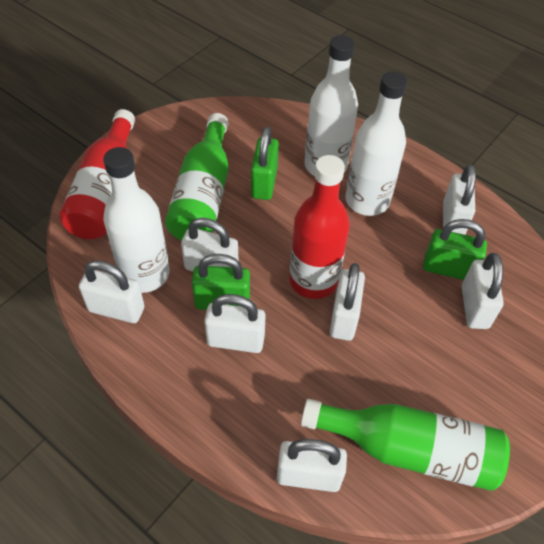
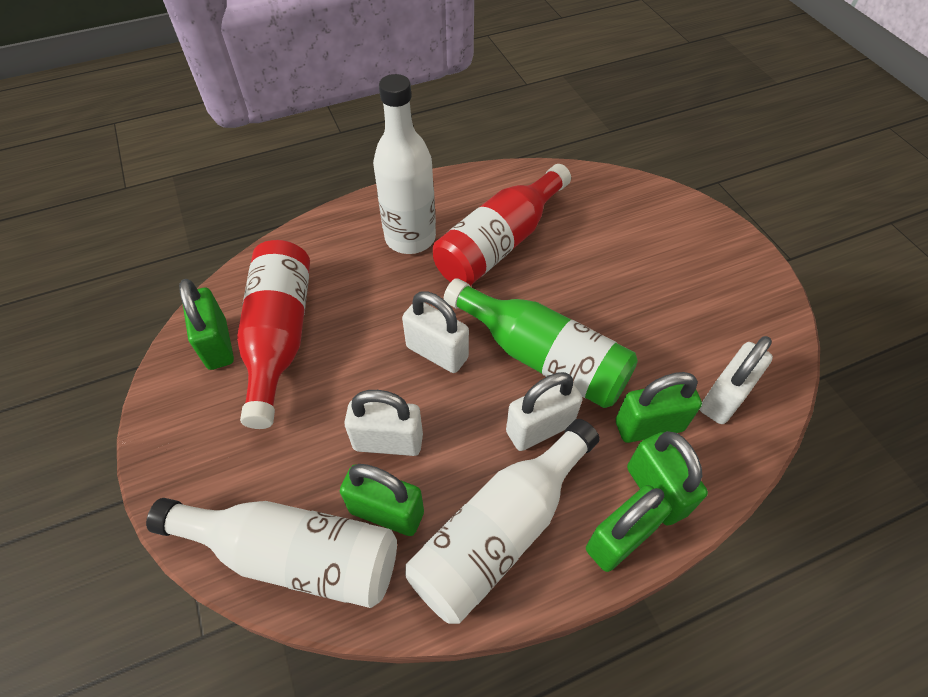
green bottle: 2 -> 1
green padlock: 3 -> 5
white padlock: 7 -> 4

